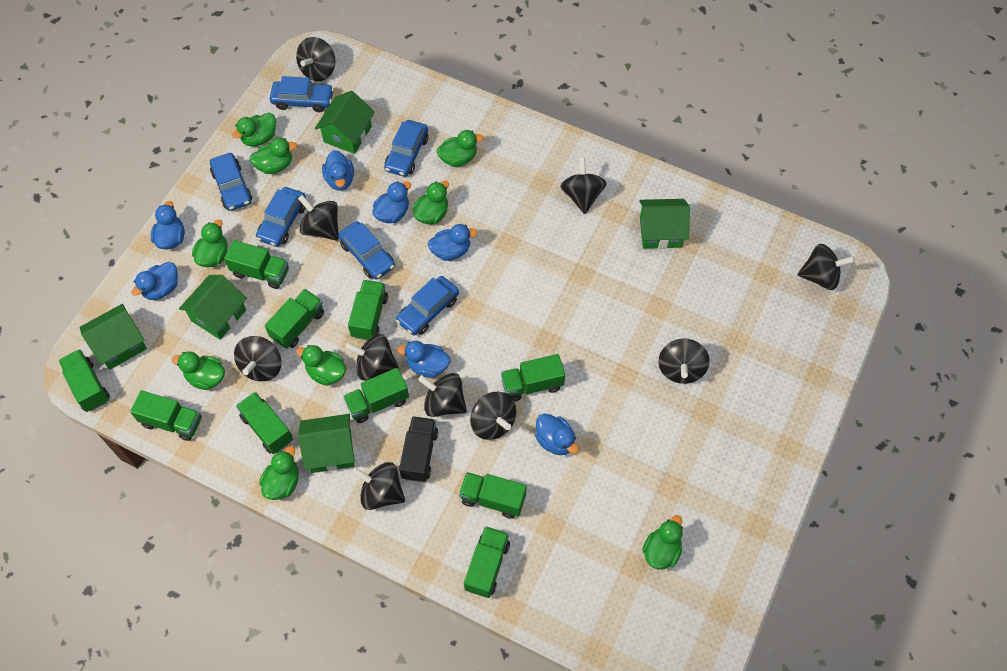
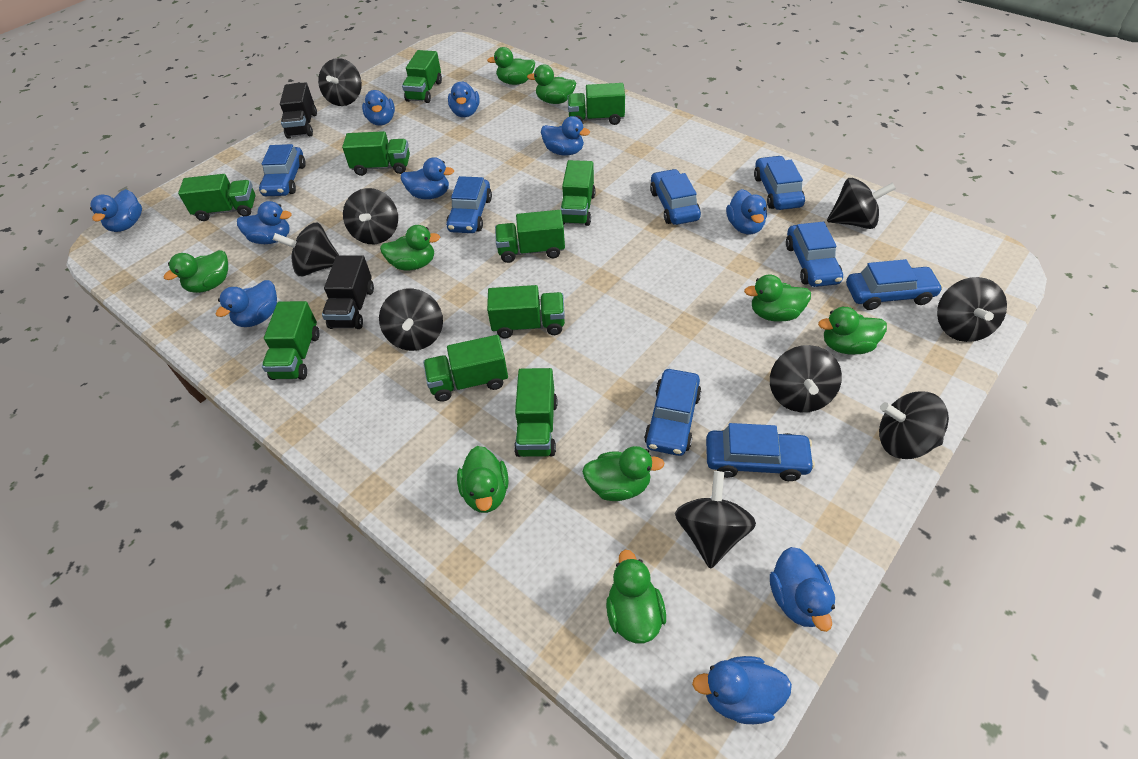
black spinning top: 10 -> 9
black truck: 1 -> 2
blue car: 6 -> 8
blue duck: 7 -> 10
green house: 5 -> 0

